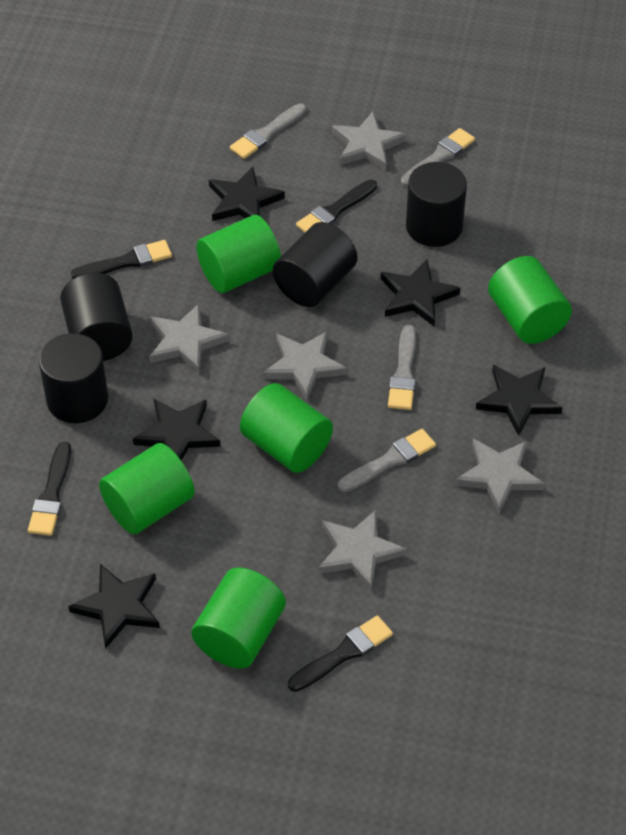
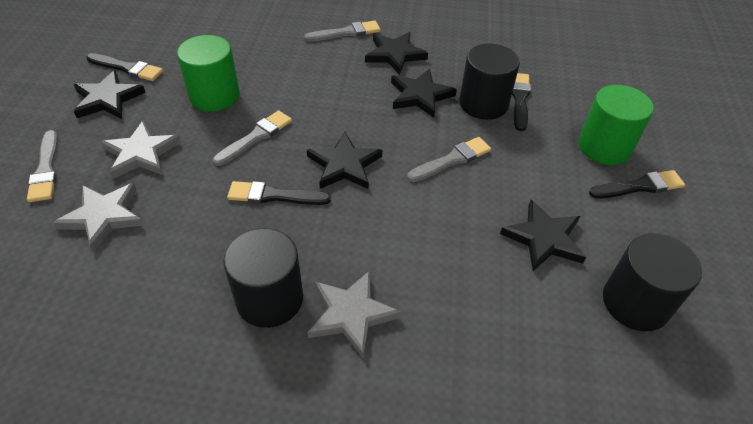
black cylinder: 4 -> 3
green cylinder: 5 -> 2
grey star: 5 -> 3

